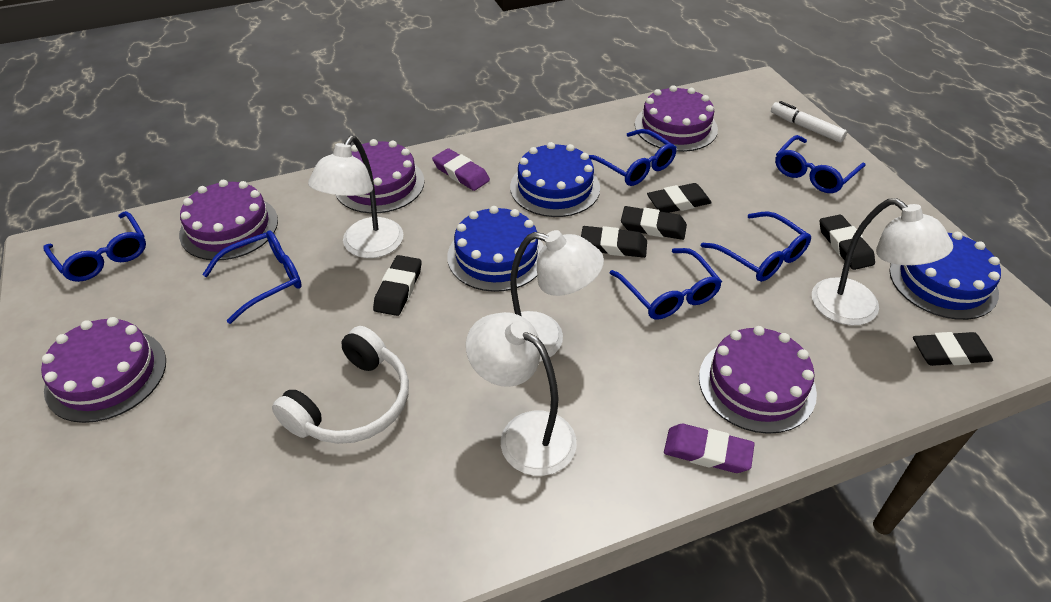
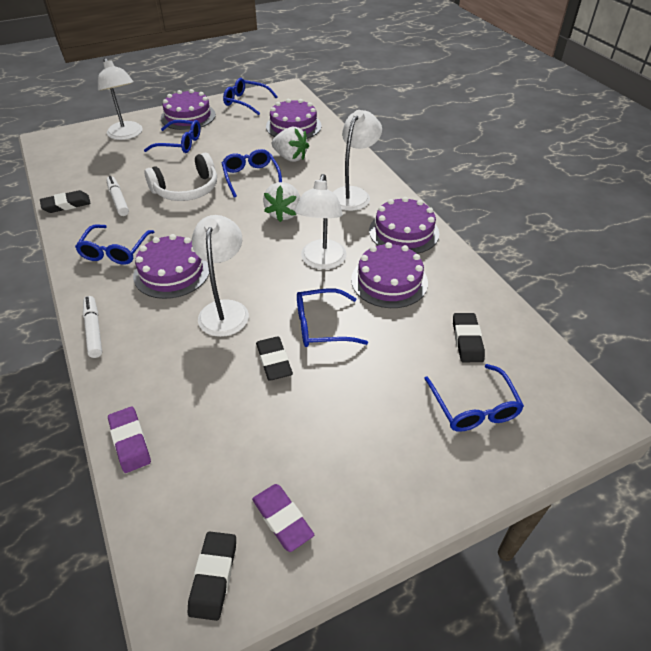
black eraser: 6 -> 4
blue cake: 3 -> 0
white marker: 1 -> 2
white strawberry: 0 -> 2

